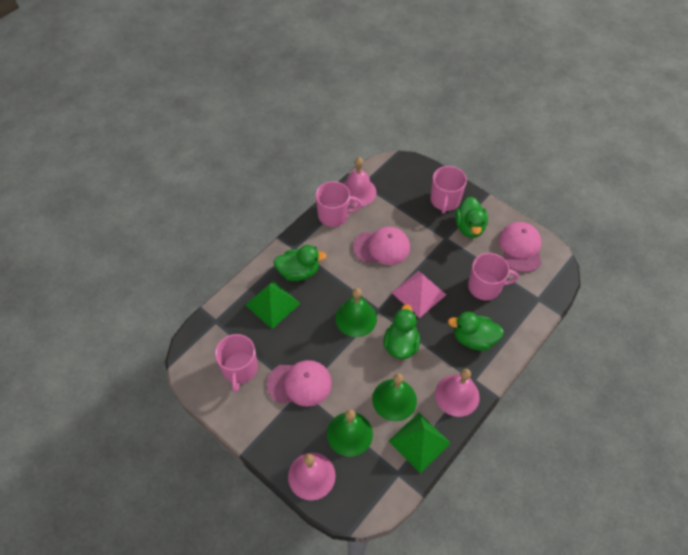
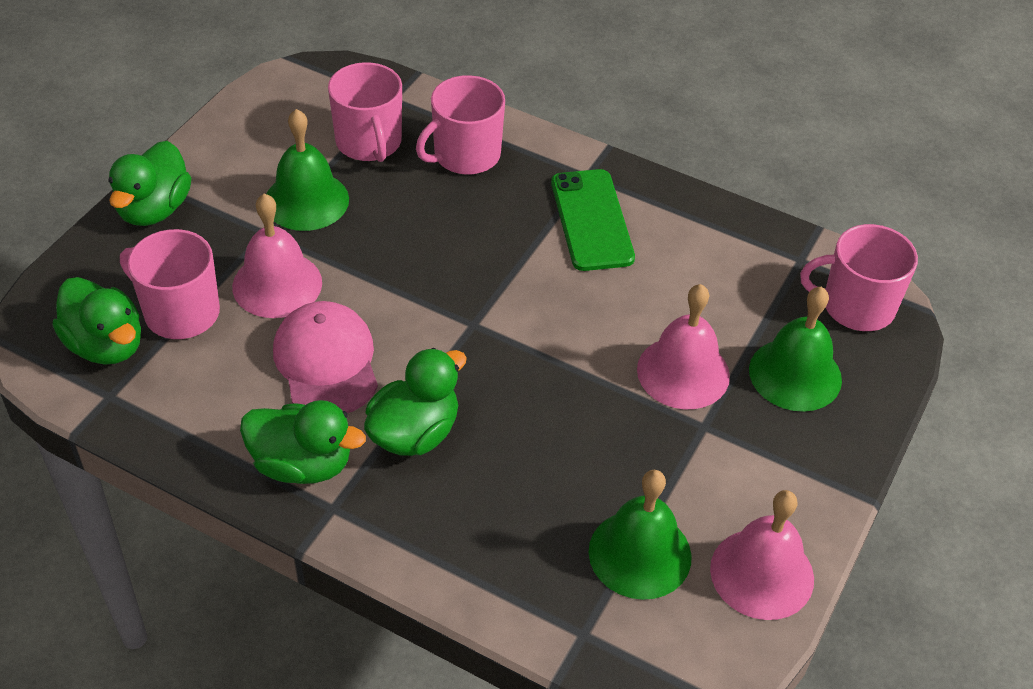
green phone: 0 -> 1
green pyramid: 2 -> 0
pink cap: 3 -> 1
pink pyramid: 1 -> 0

